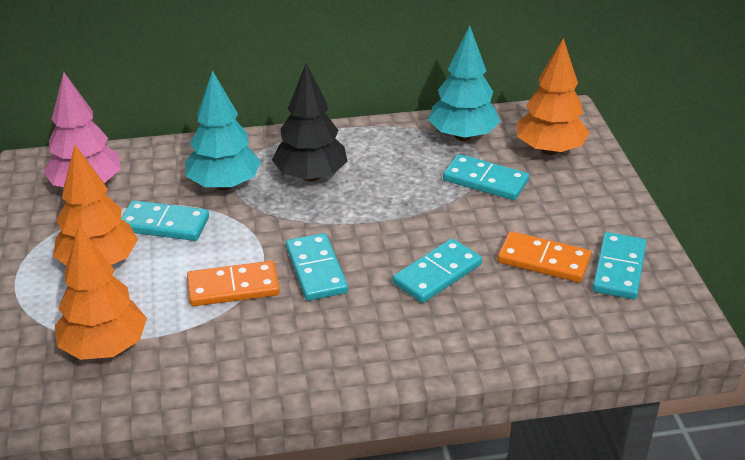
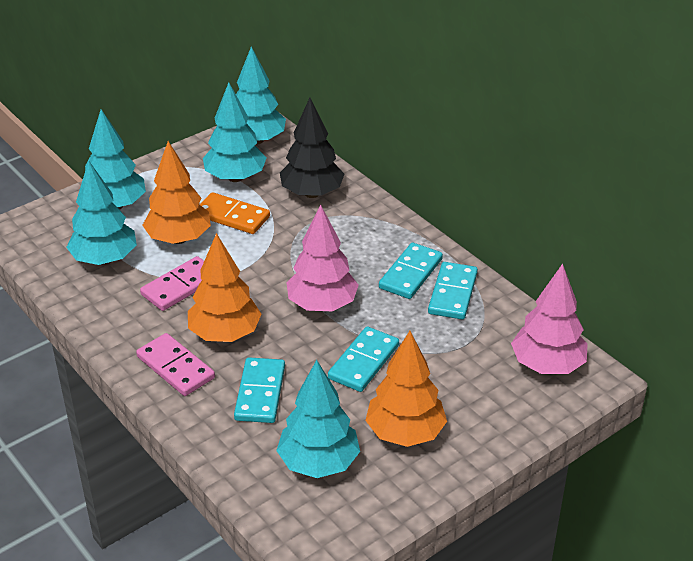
orange domino: 2 -> 1
pink domino: 0 -> 2
pink tree: 1 -> 2
turquoise domino: 5 -> 4
turquoise tree: 2 -> 5

